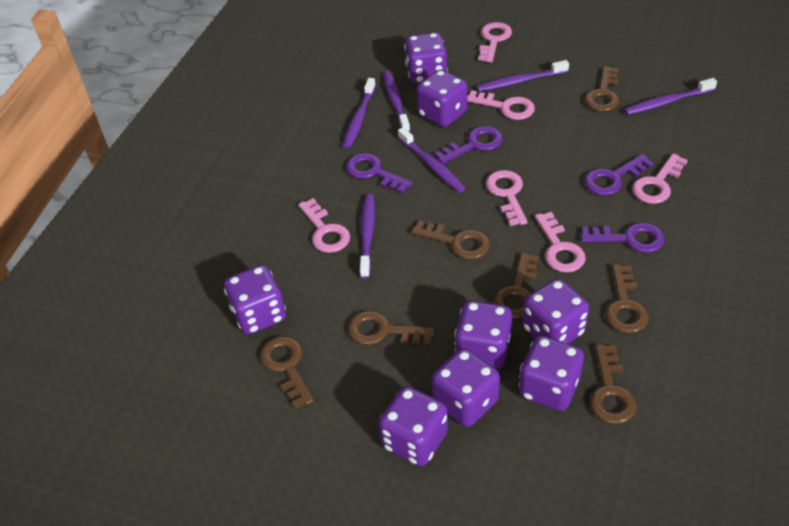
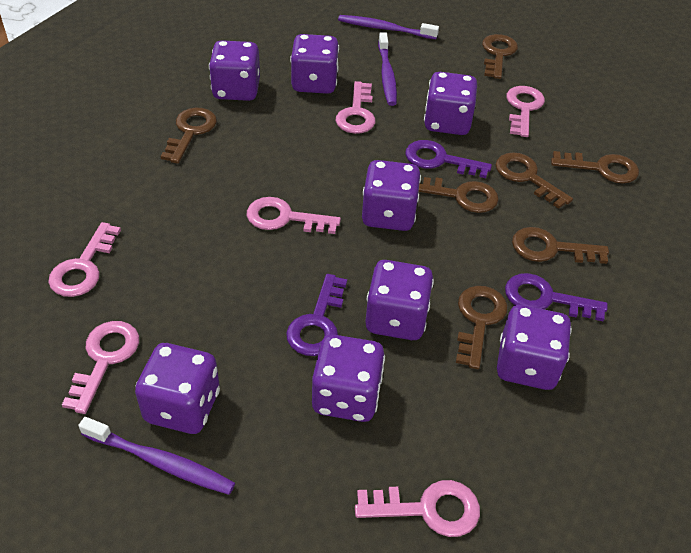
purple key: 4 -> 3
purple toothbrush: 6 -> 3

